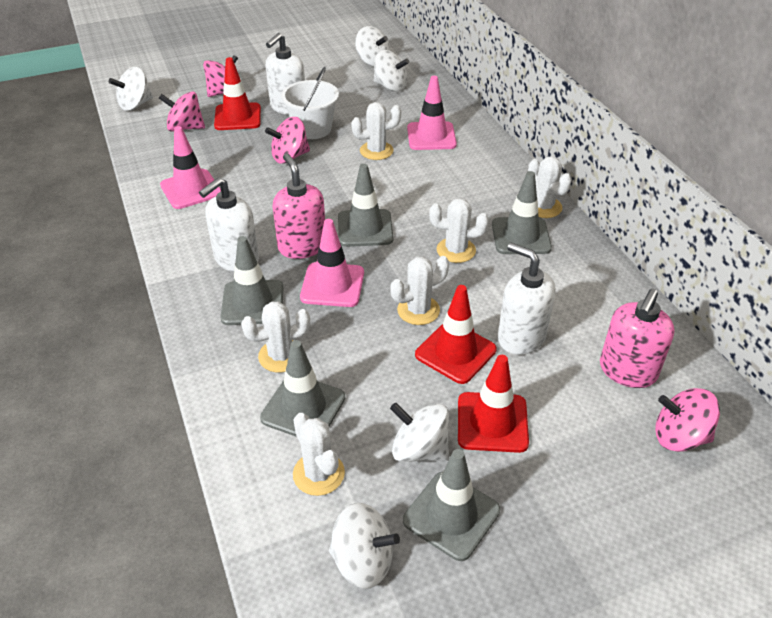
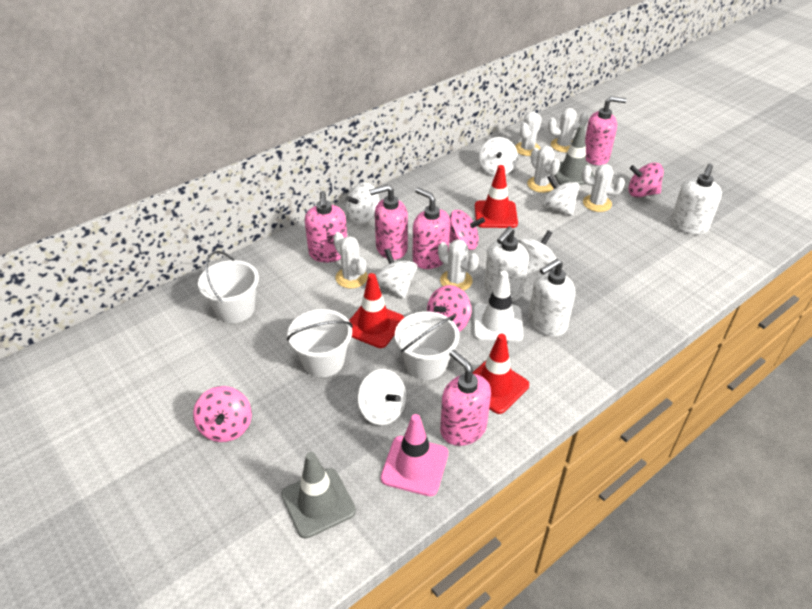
grey traffic cone: 5 -> 2
pink soap dispenser: 2 -> 5
pink traffic cone: 3 -> 1
white bucket: 1 -> 3
white spinning top: 5 -> 6
white traffic cone: 0 -> 1

